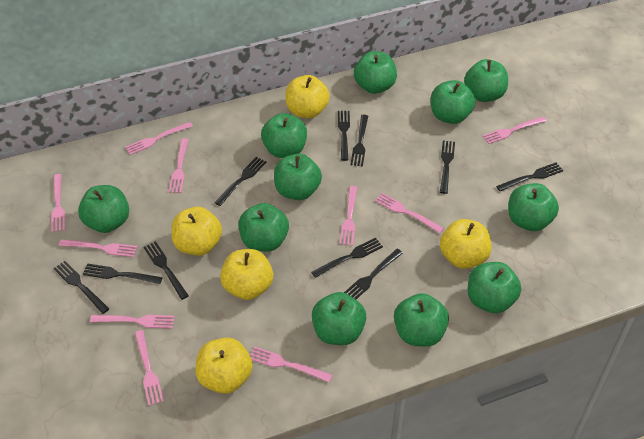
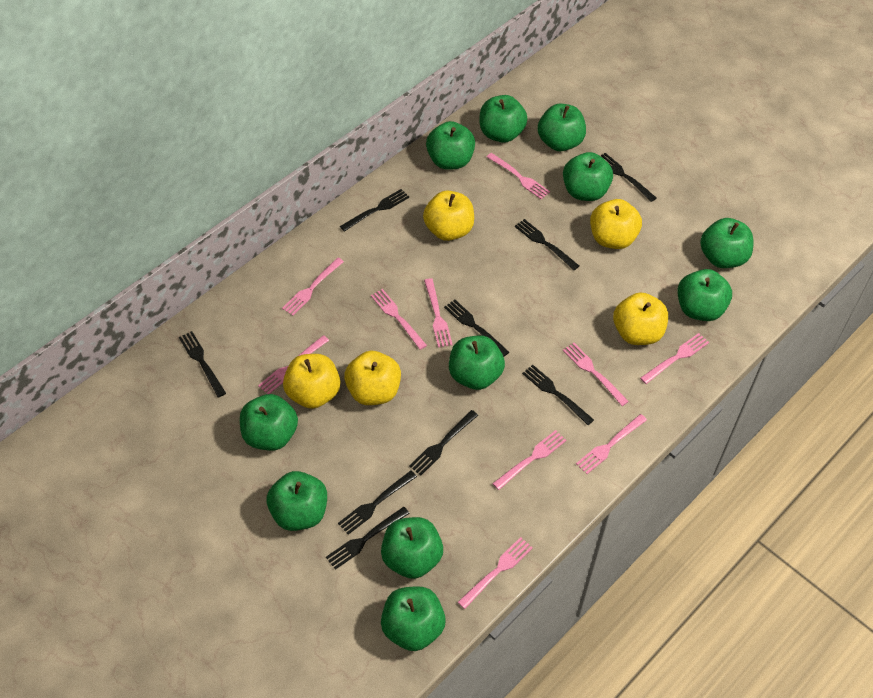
black fork: 10 -> 9

